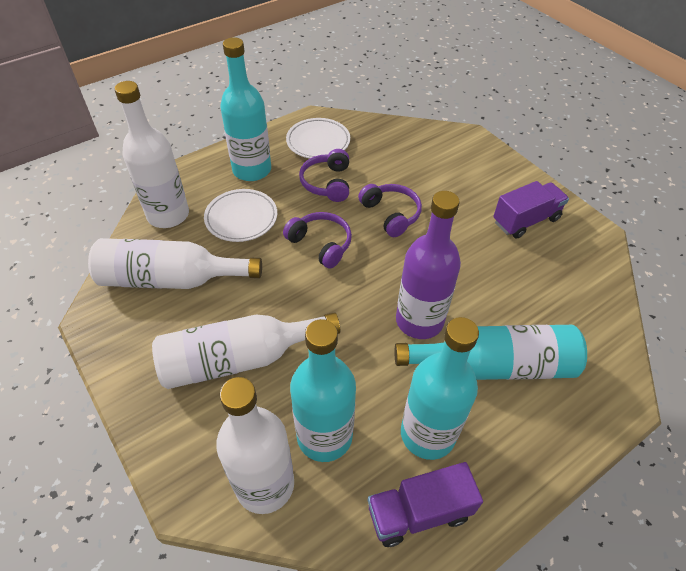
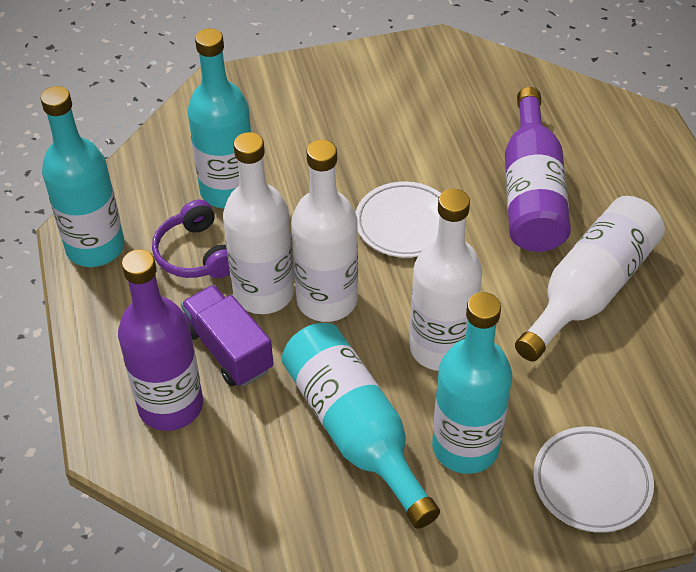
purple bottle: 1 -> 2
purple headphones: 3 -> 1
purple truck: 2 -> 1

